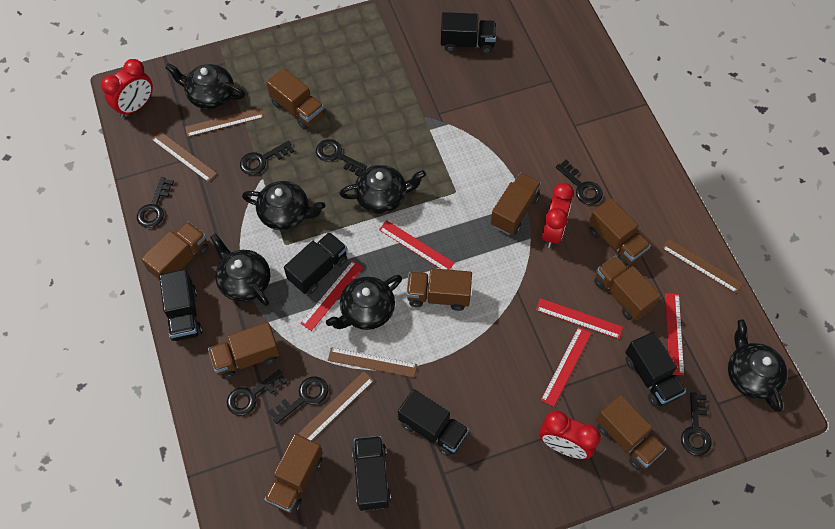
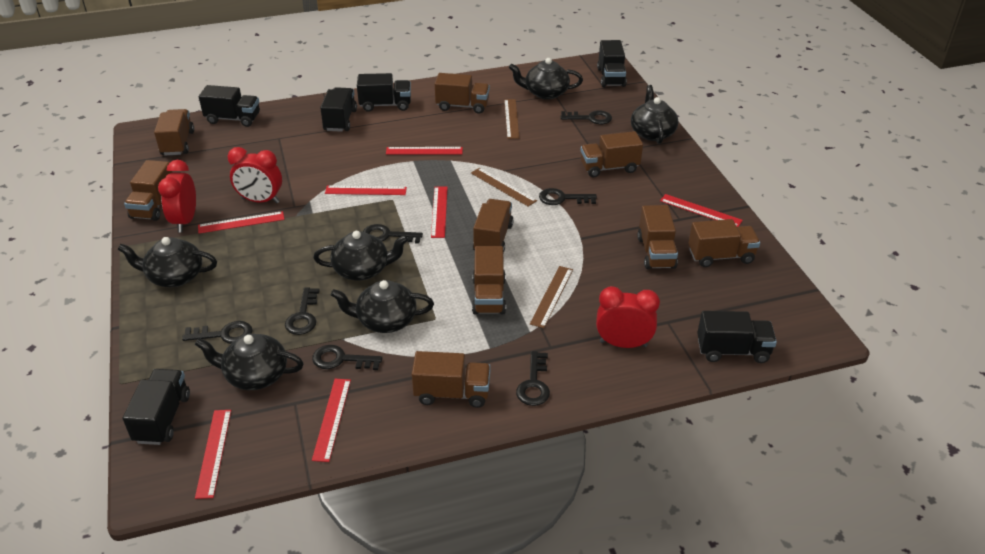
brown ruler: 5 -> 3
red ruler: 5 -> 7

